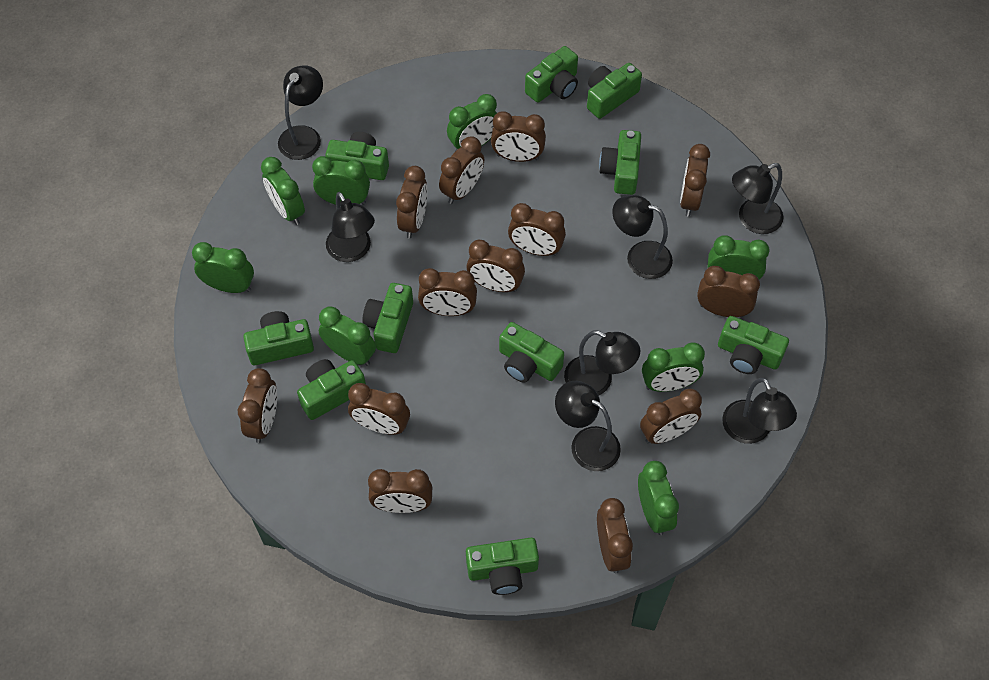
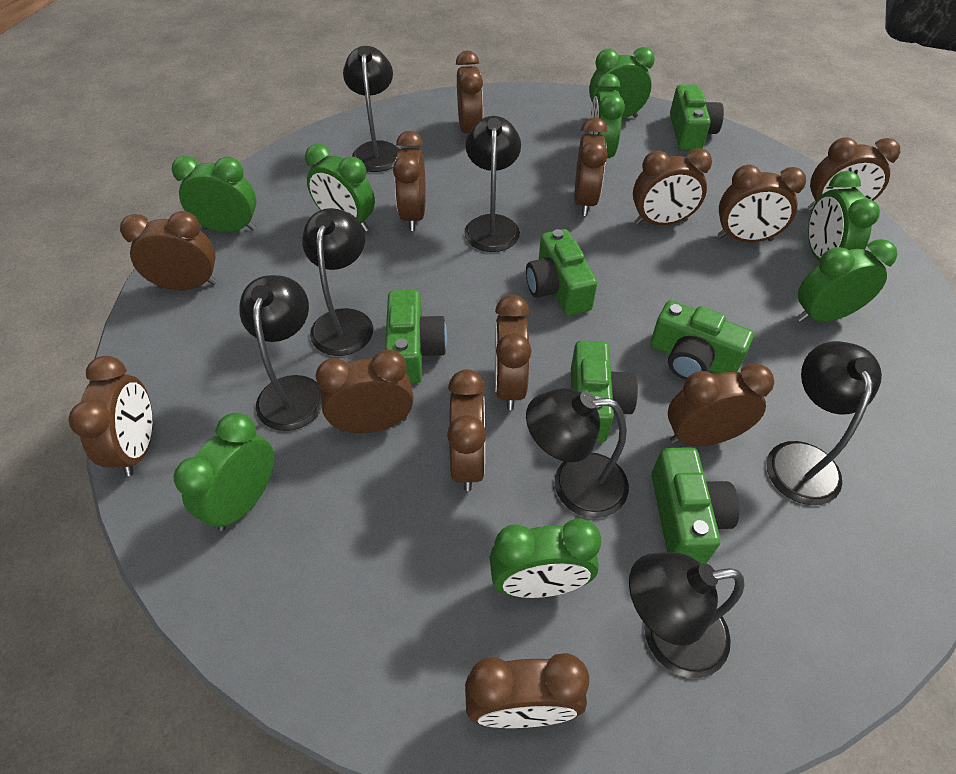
green camera: 10 -> 6

